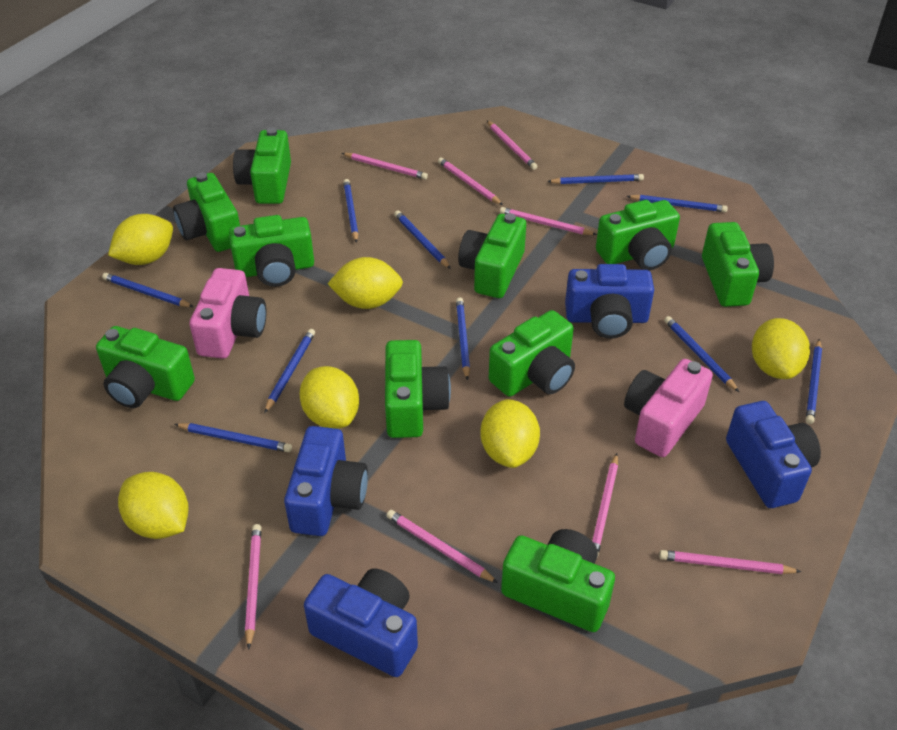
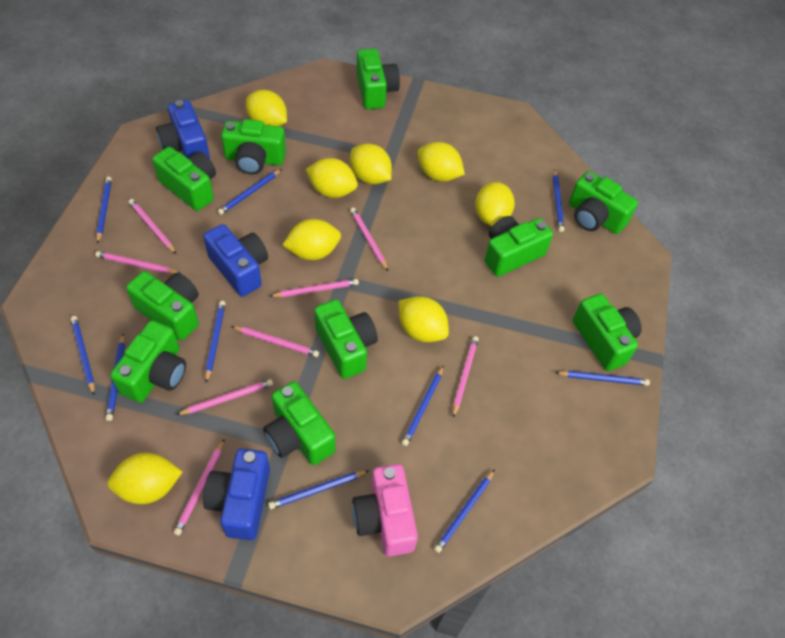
blue camera: 4 -> 3
pink camera: 2 -> 1
yellow lemon: 6 -> 8

